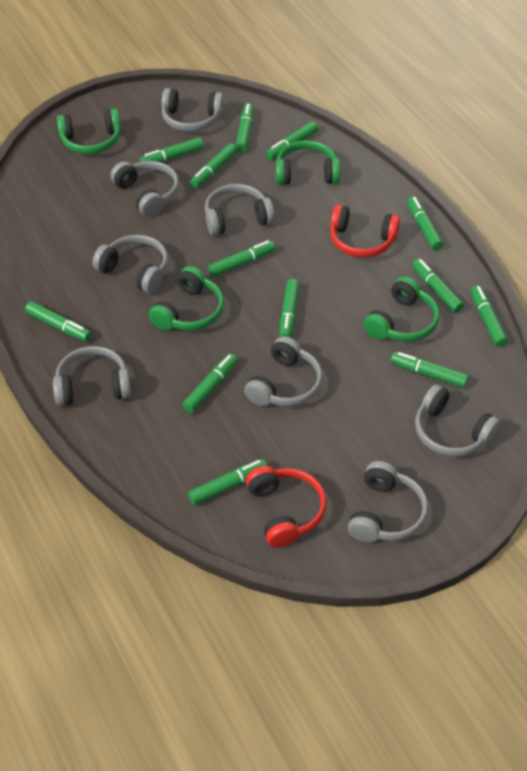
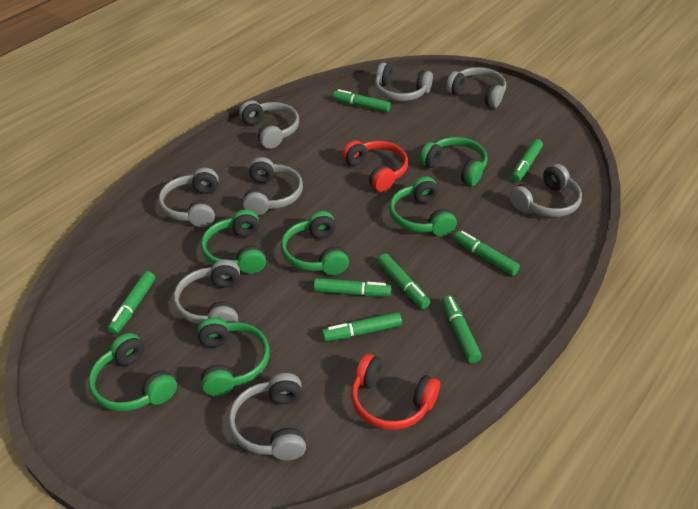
green headphones: 4 -> 6
green marker: 13 -> 8

